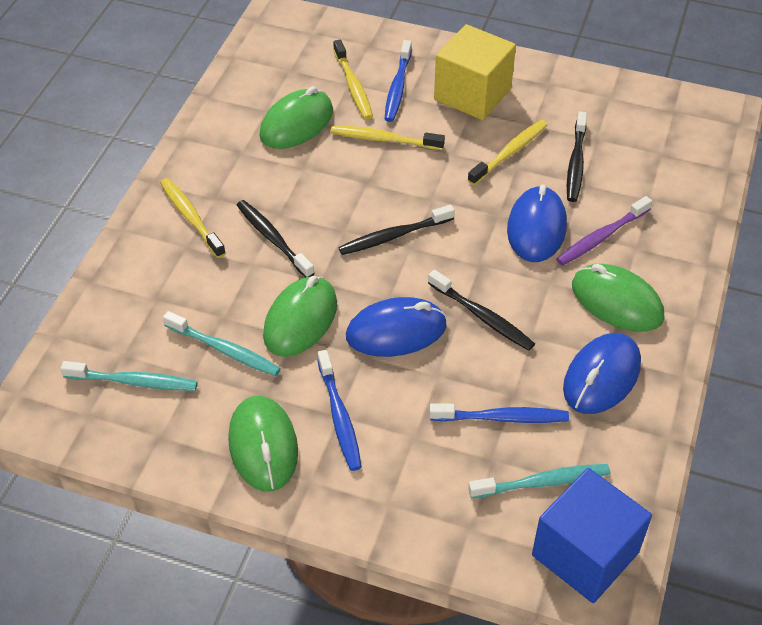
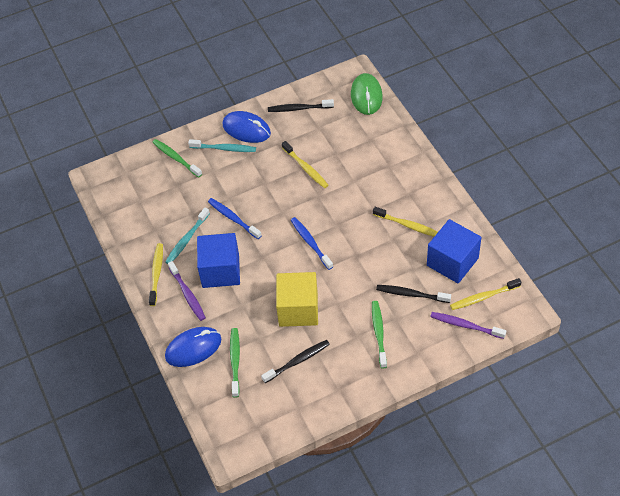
black toothbrush: 4 -> 3
blue cube: 1 -> 2
blue mouse: 3 -> 2
blue toothbrush: 3 -> 2
green mouse: 4 -> 1
green toothbrush: 0 -> 3
purple toothbrush: 1 -> 2
turquoise toothbrush: 3 -> 2

